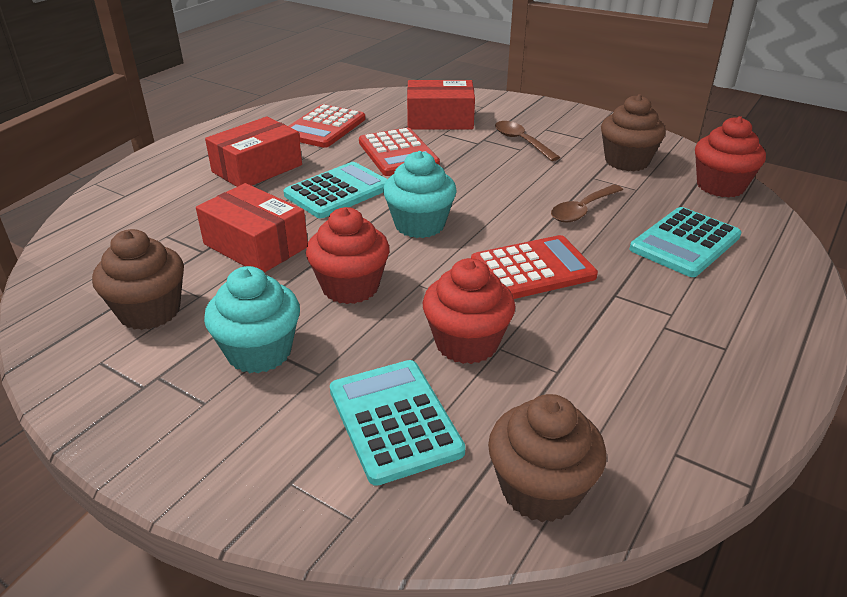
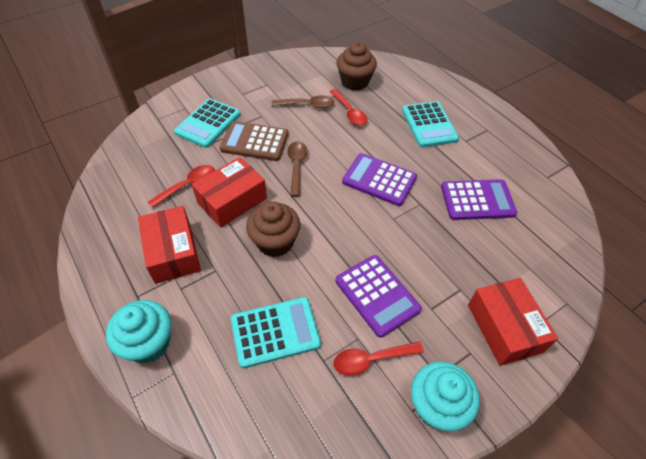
brown calculator: 0 -> 1
brown cupcake: 3 -> 2
purple calculator: 0 -> 3
red calculator: 3 -> 0
red cupcake: 3 -> 0
red spoon: 0 -> 3

